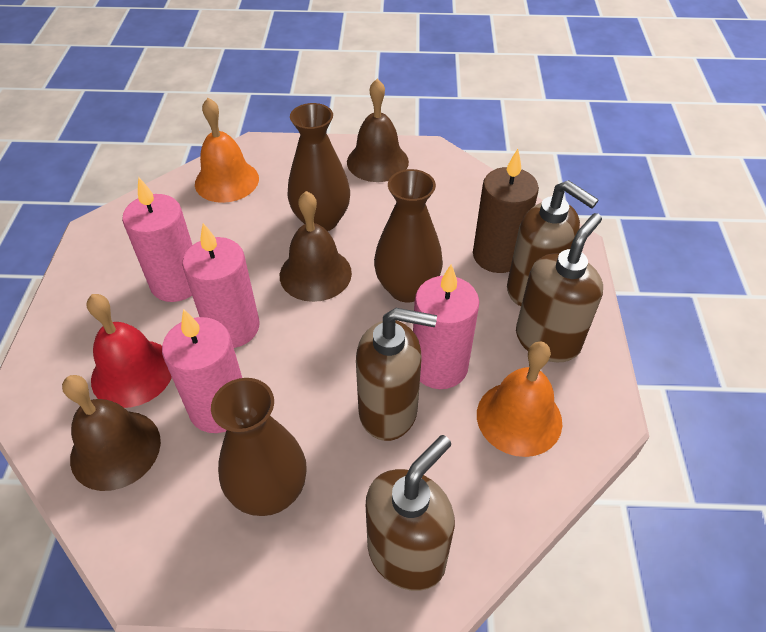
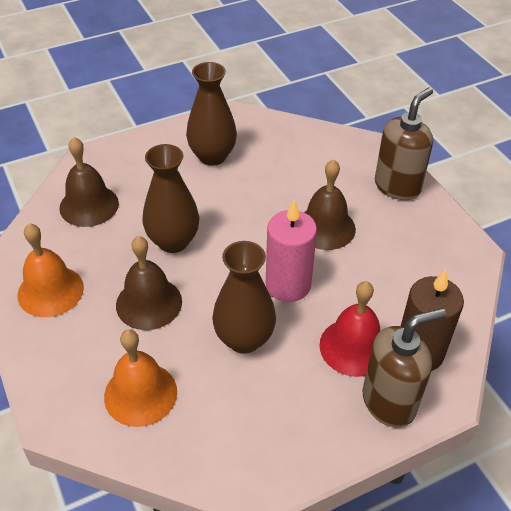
brown soap dispenser: 4 -> 2
pink candle: 4 -> 1

